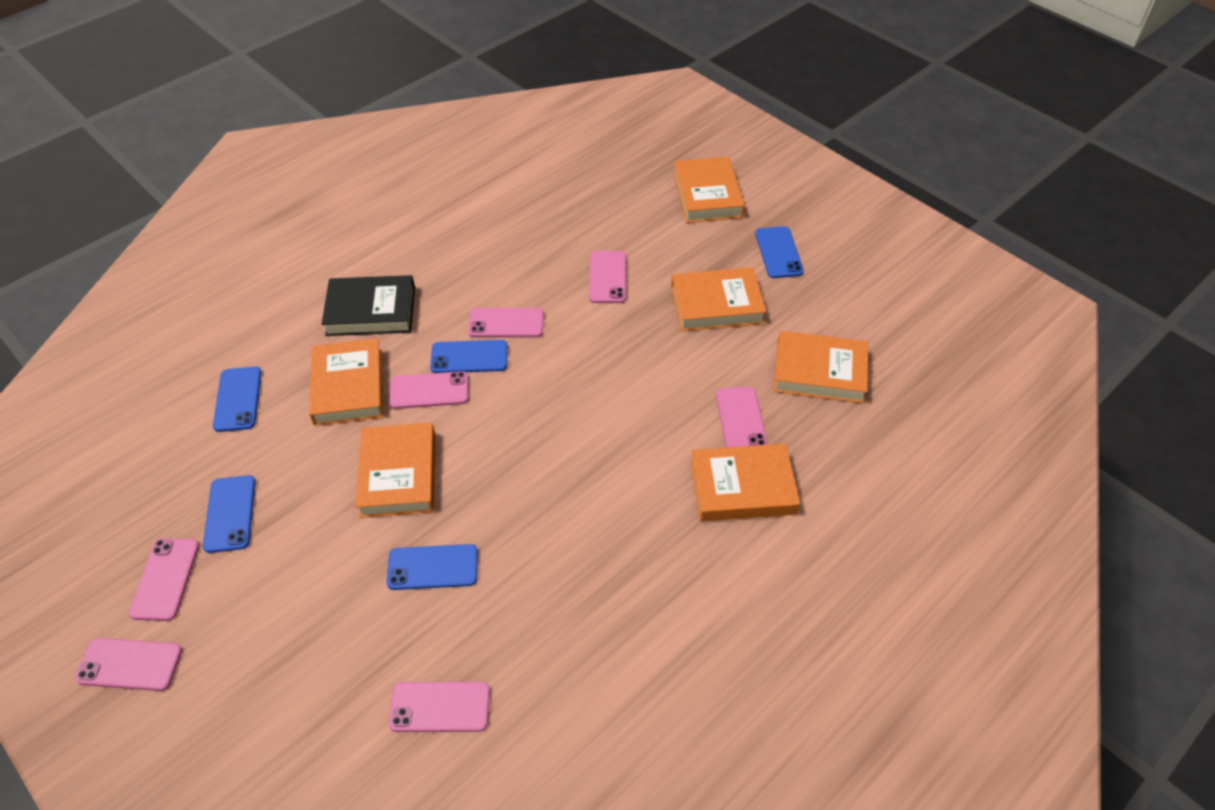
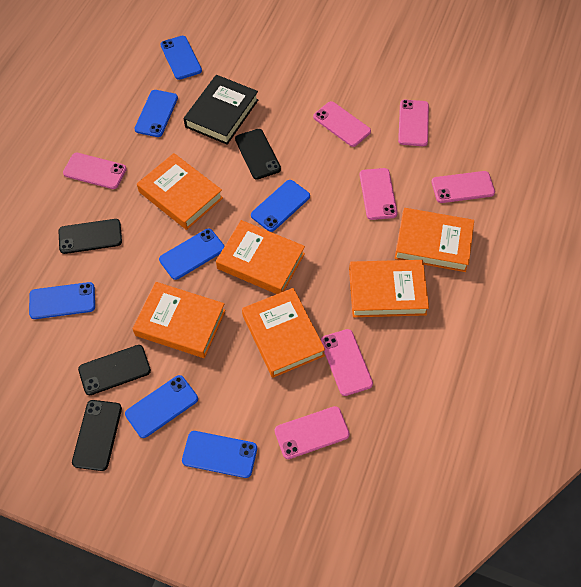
black phone: 0 -> 4
blue phone: 5 -> 7

